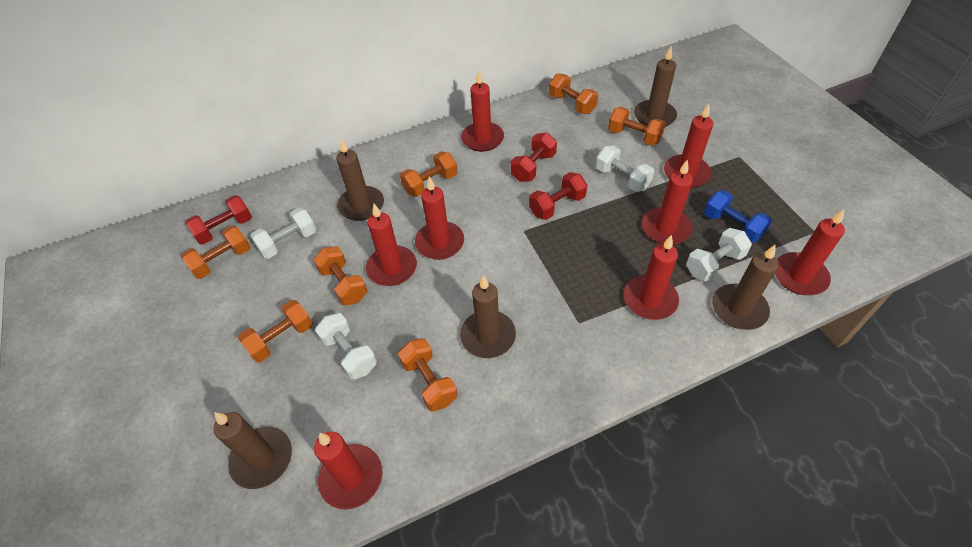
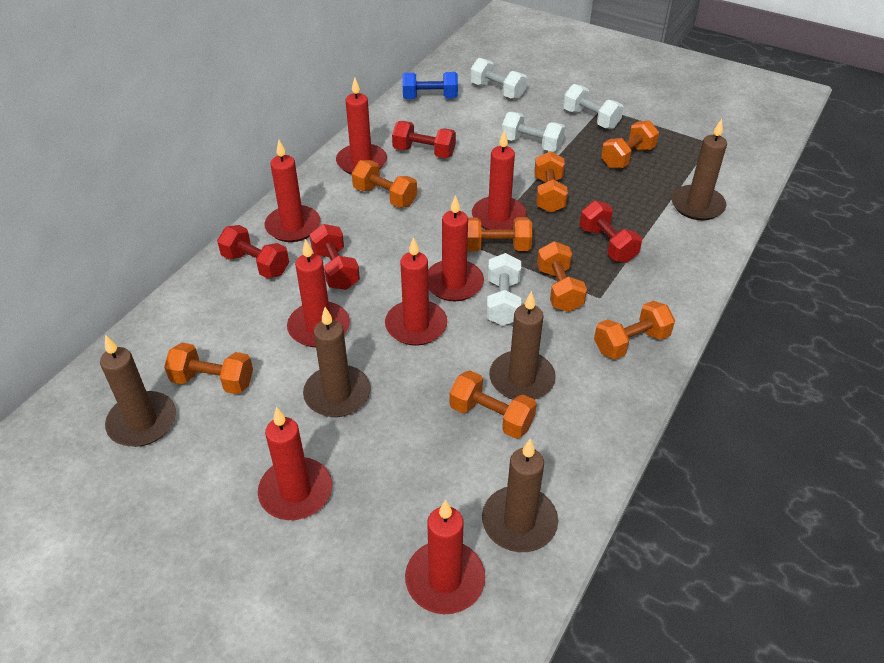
orange dumbbell: 7 -> 8
red dumbbell: 3 -> 4

